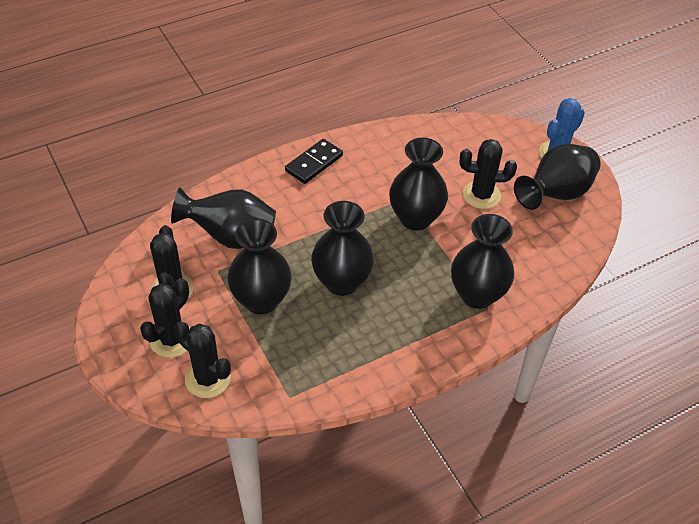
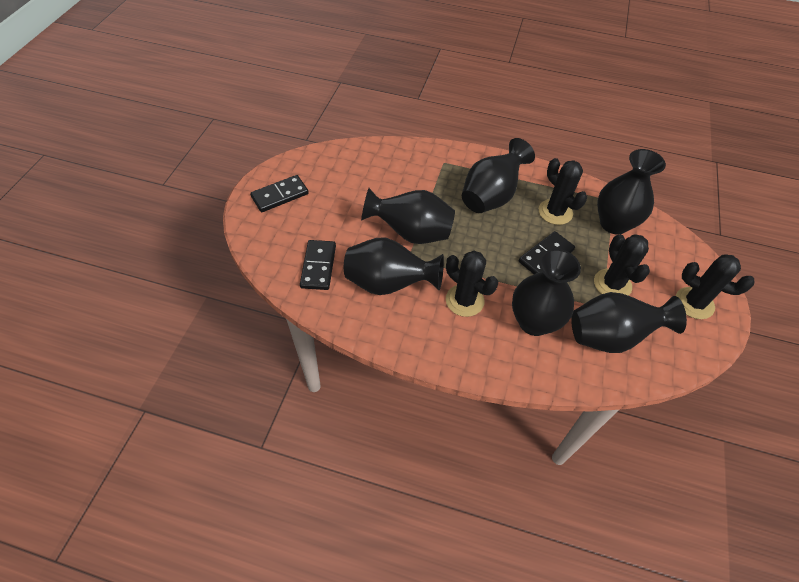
black domino: 1 -> 3
blue cactus: 1 -> 0

